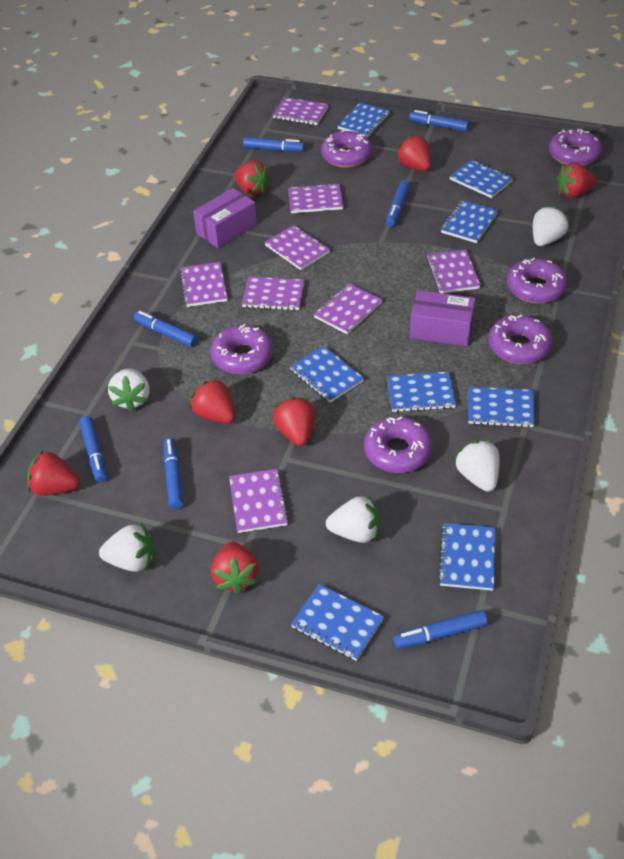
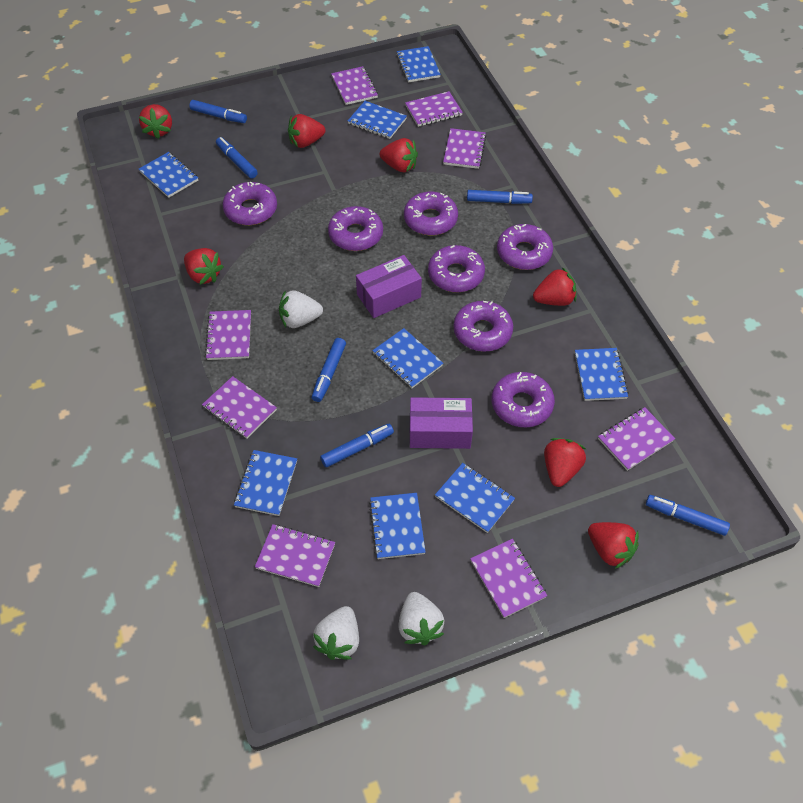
blue marker: 7 -> 6
purple donut: 6 -> 7
white strawberry: 5 -> 3

